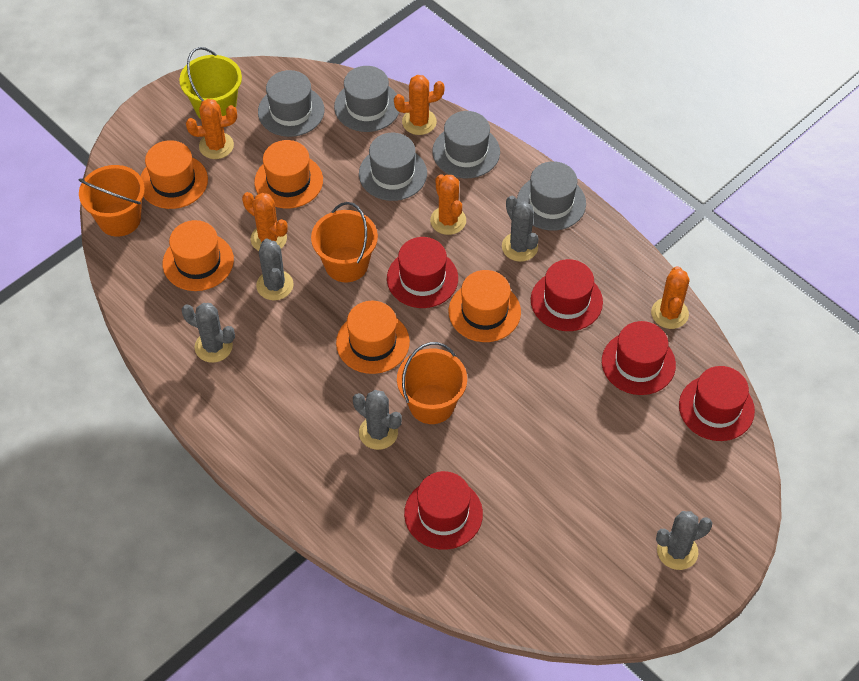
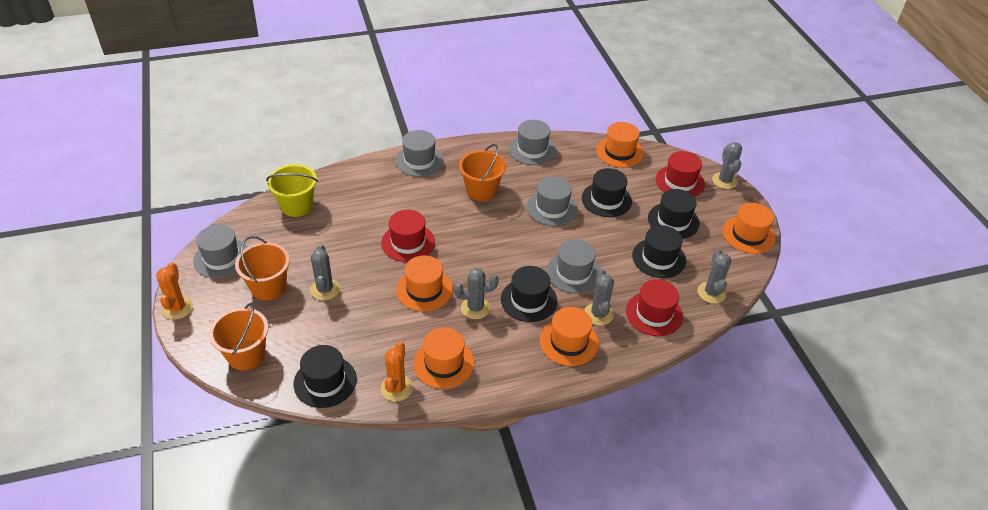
black hat: 0 -> 5
orange cactus: 5 -> 2
red hat: 5 -> 3

